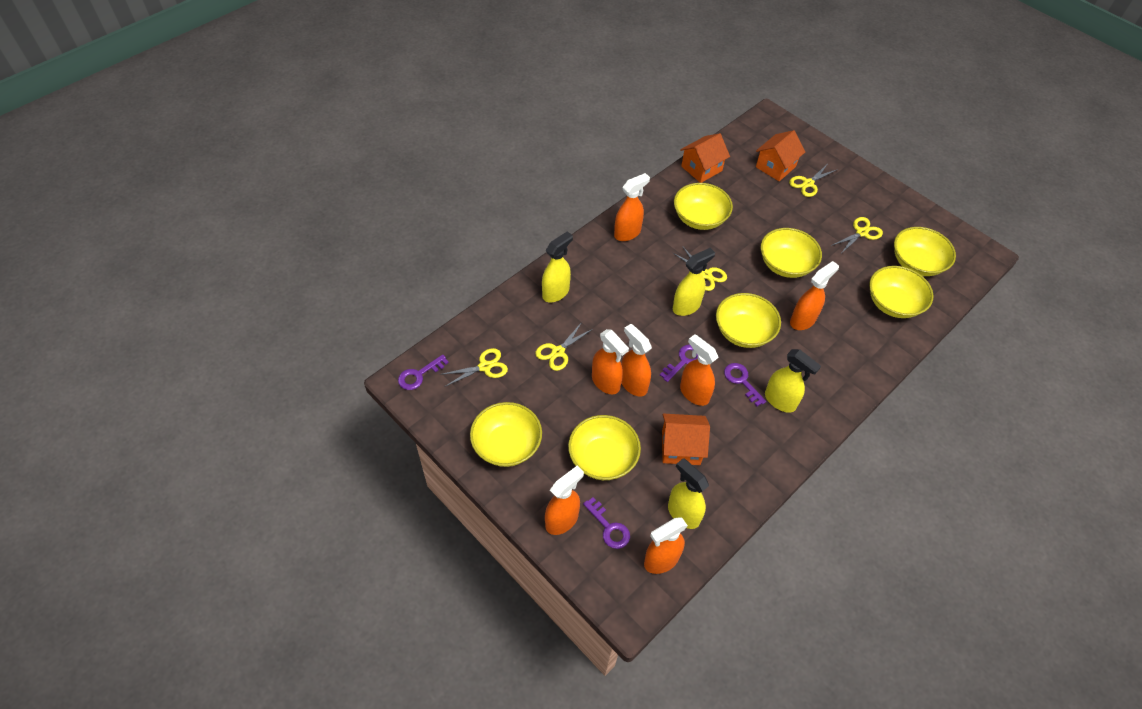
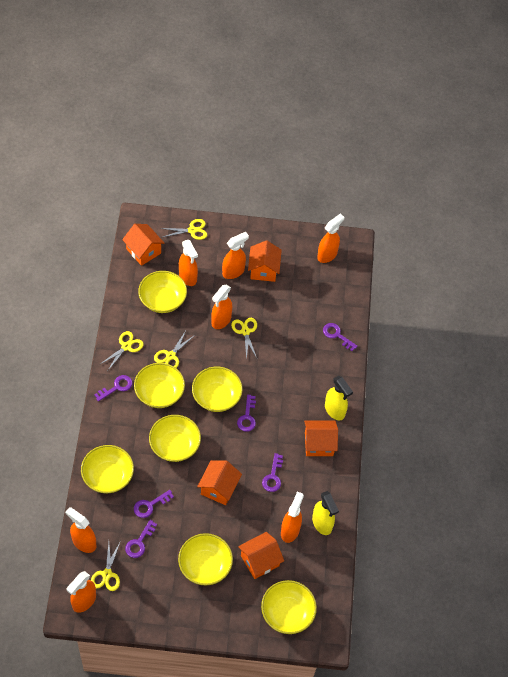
orange house: 3 -> 5
purple key: 4 -> 6
yellow spray bottle: 4 -> 2

